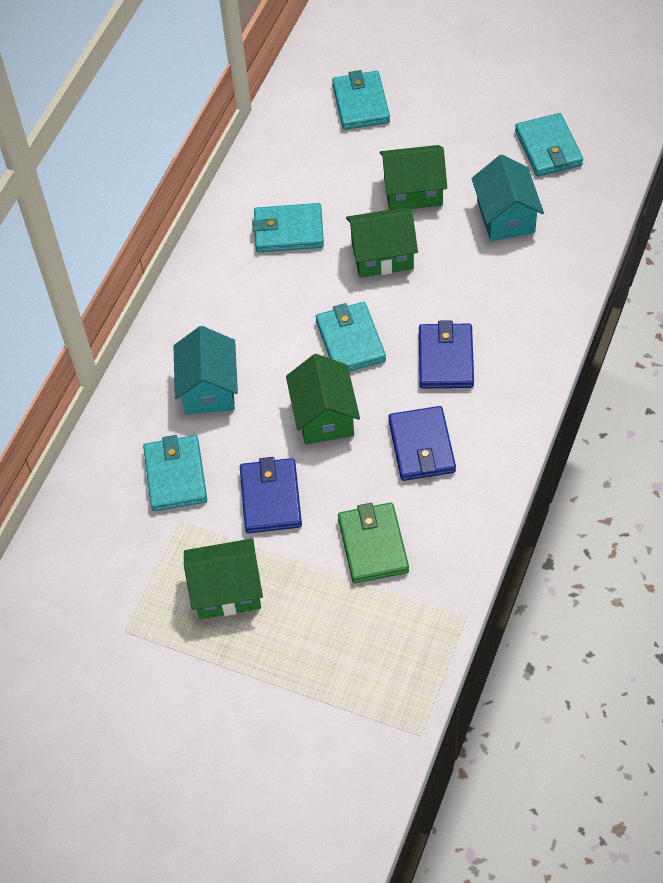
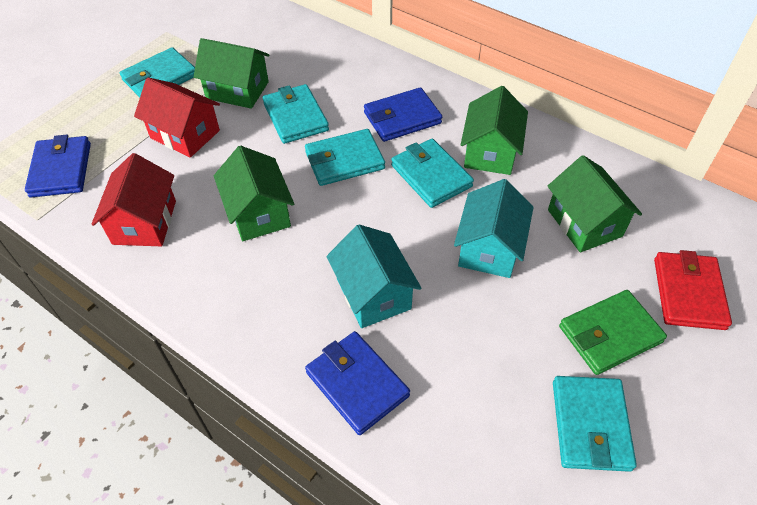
red house: 0 -> 2
red wallet: 0 -> 1

